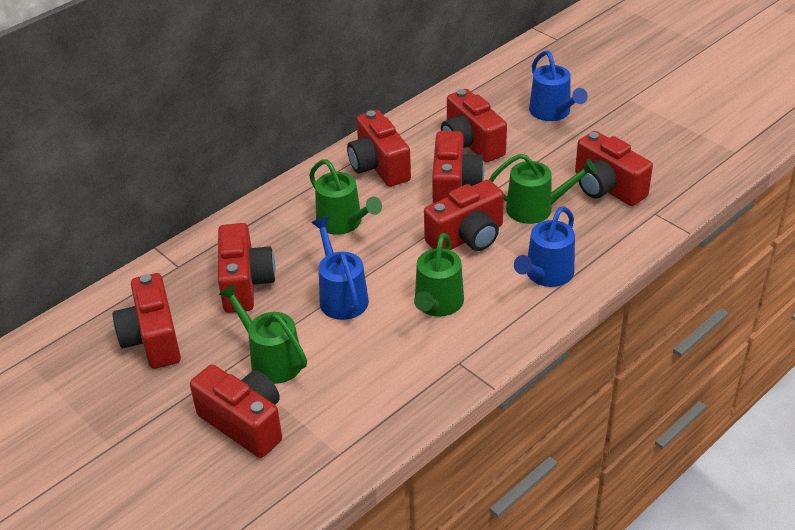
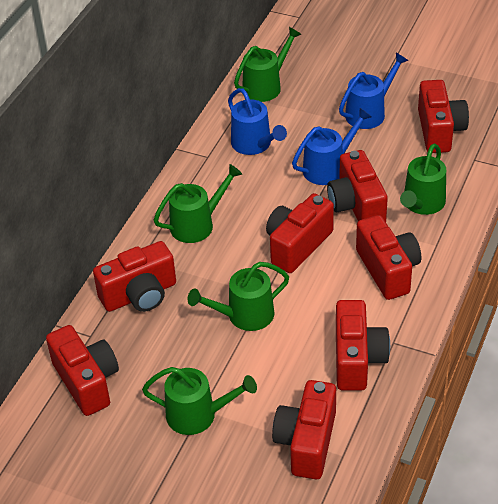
green watering can: 4 -> 5

